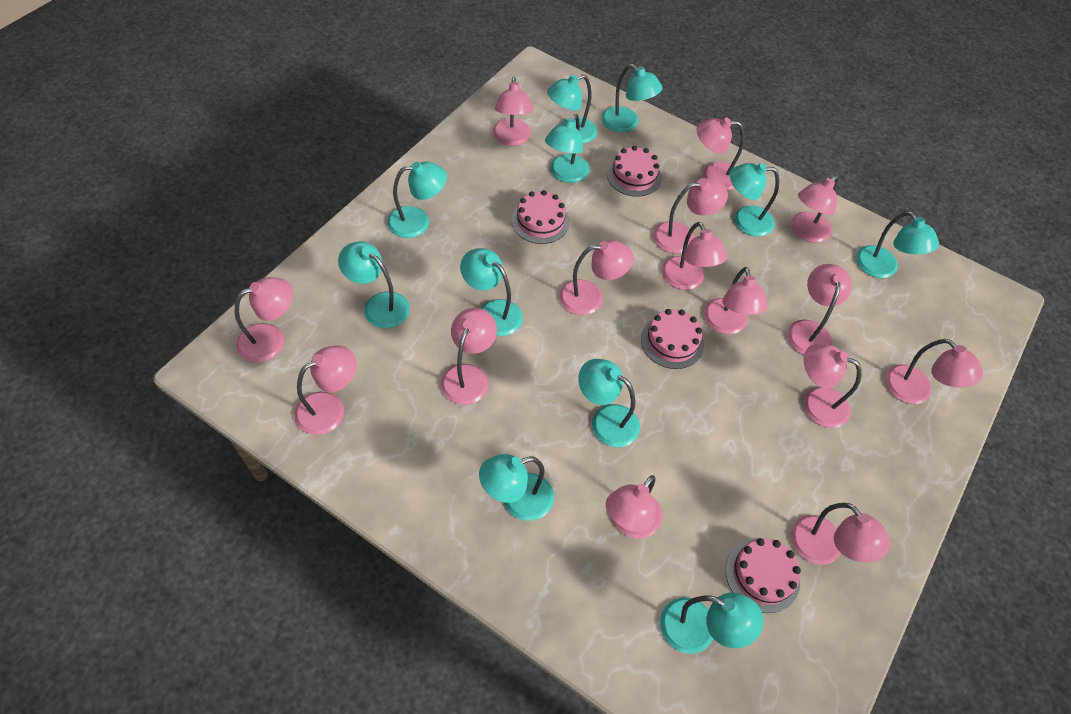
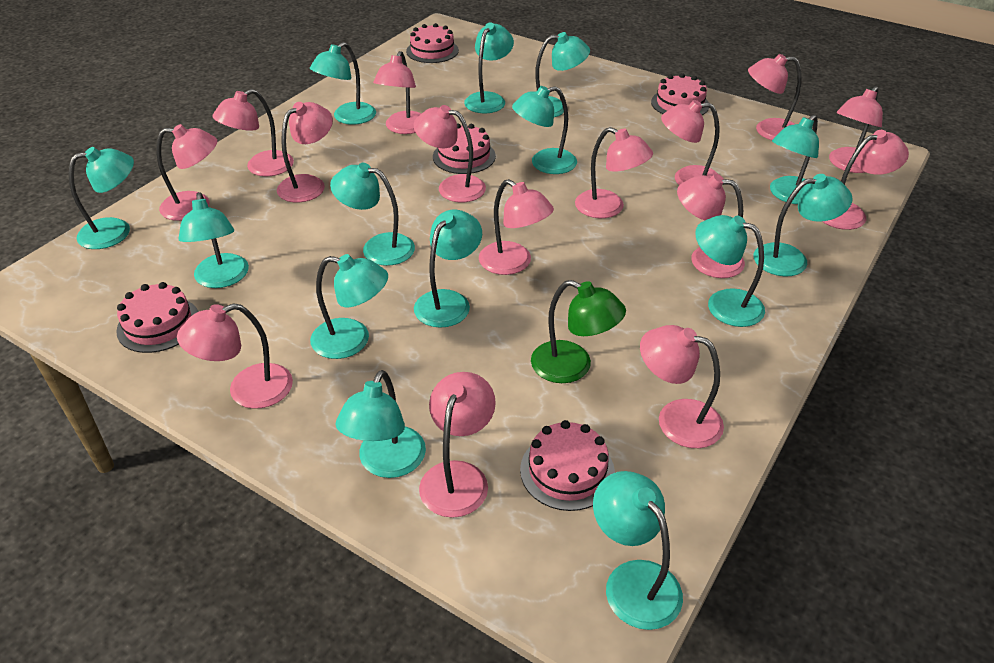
green lamp: 0 -> 1
pink cake: 4 -> 5
turquoise lamp: 11 -> 14

